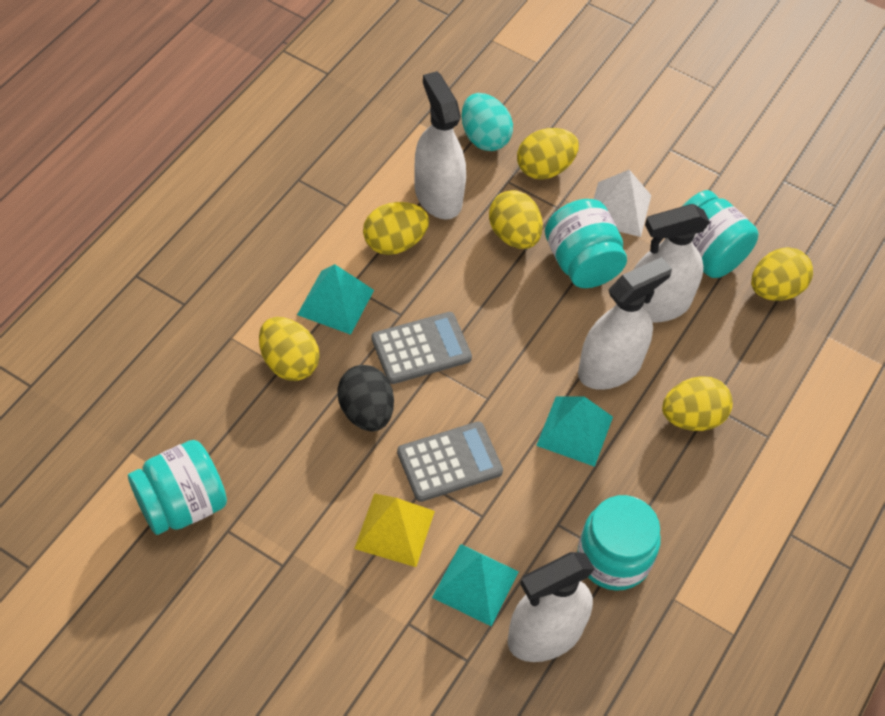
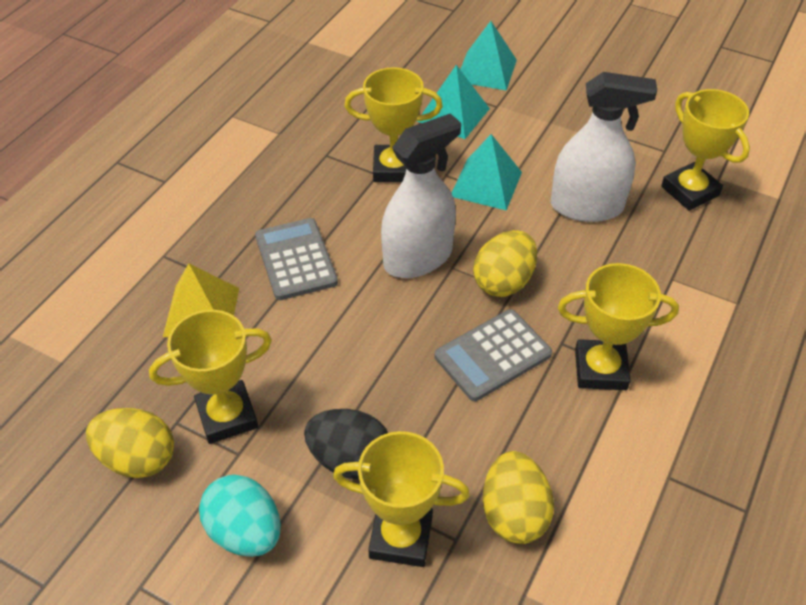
turquoise jar: 4 -> 0
white pyramid: 1 -> 0
white spray bottle: 4 -> 2
yellow egg: 6 -> 3
yellow trophy: 0 -> 5

